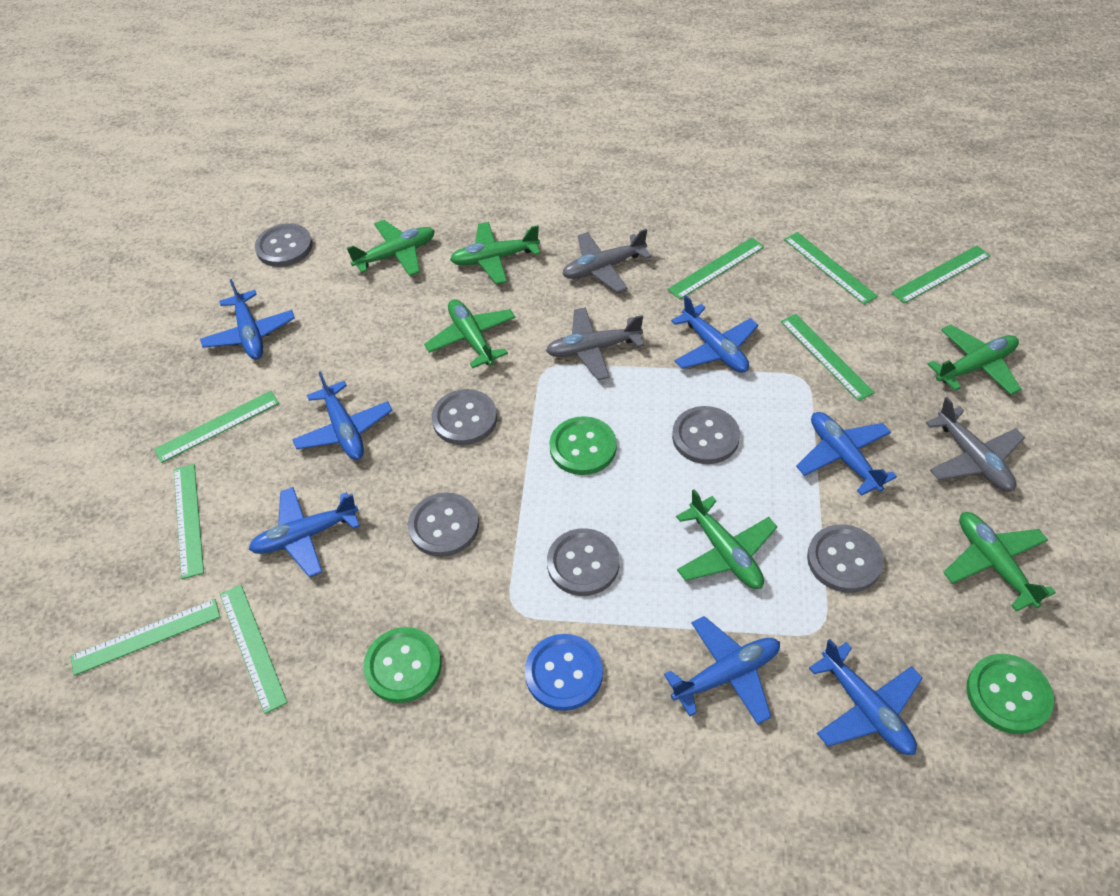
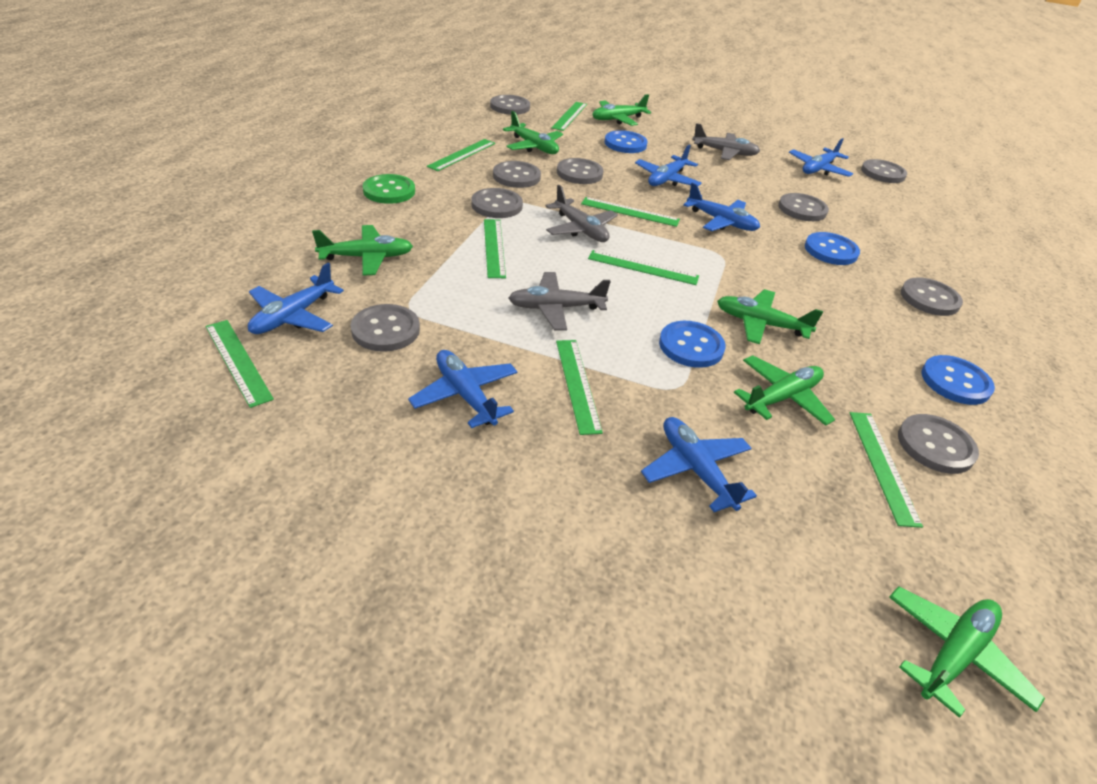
blue button: 1 -> 4
blue plane: 7 -> 6
green button: 3 -> 1
grey button: 6 -> 9

